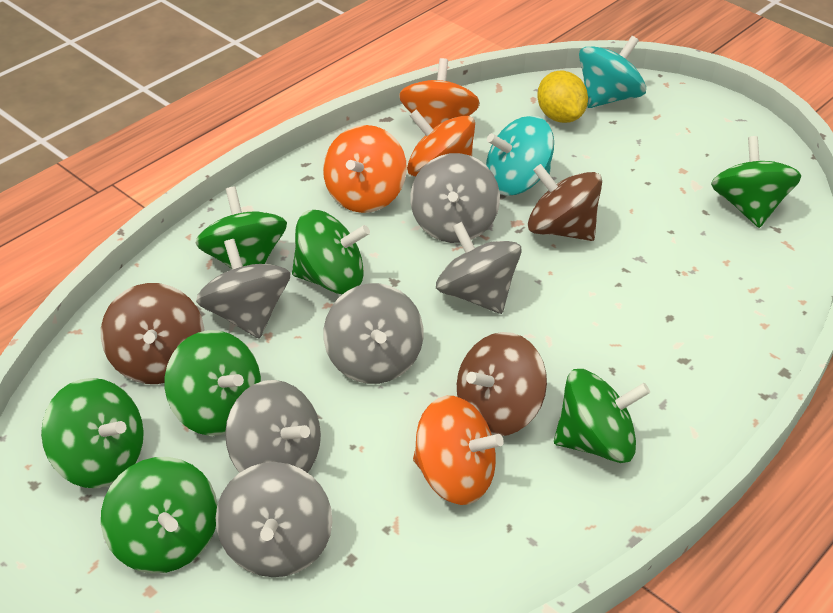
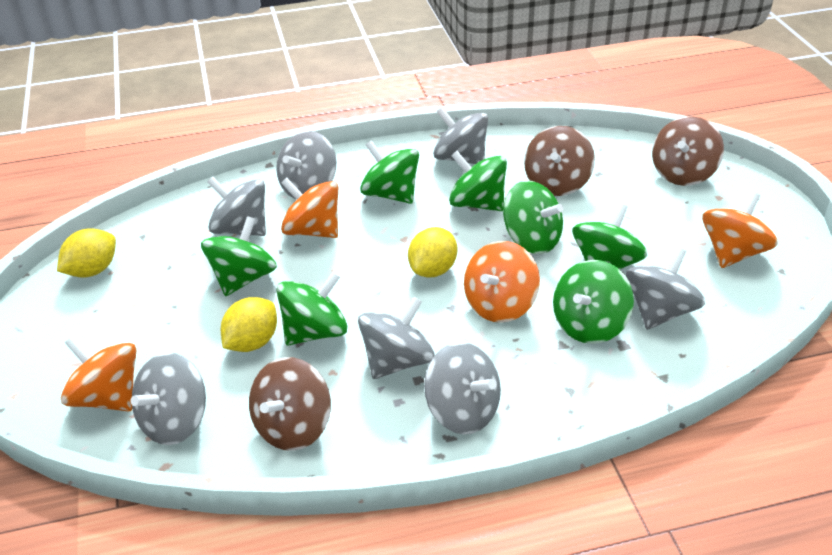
grey spinning top: 6 -> 7
turquoise spinning top: 2 -> 0
yellow lemon: 1 -> 3

